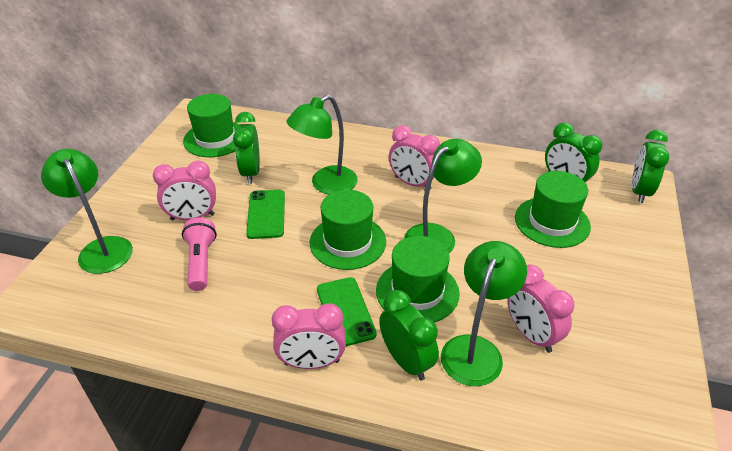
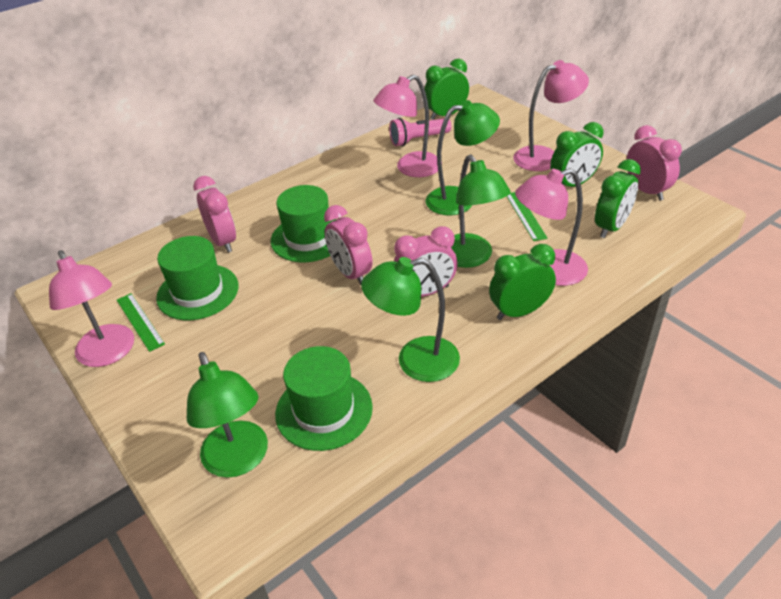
green hat: 4 -> 3
green phone: 2 -> 0
green ruler: 0 -> 2
pink lamp: 0 -> 4

